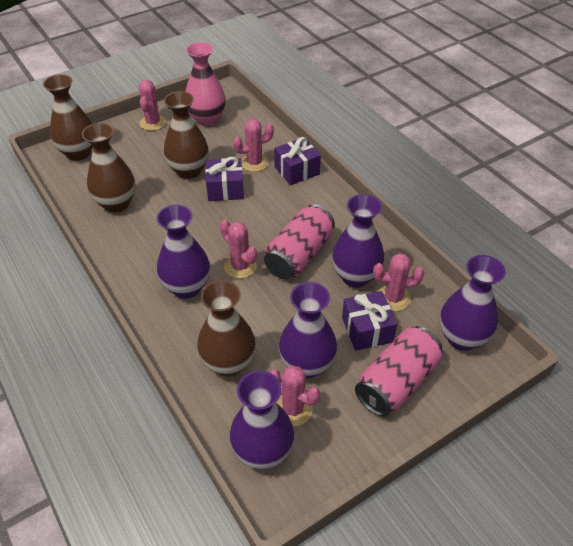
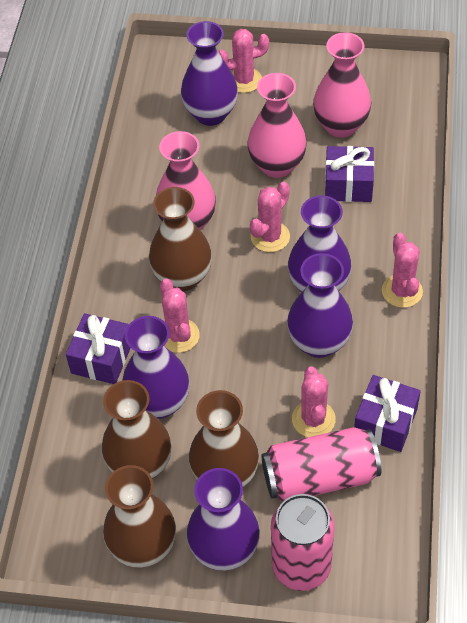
pink vase: 1 -> 3

